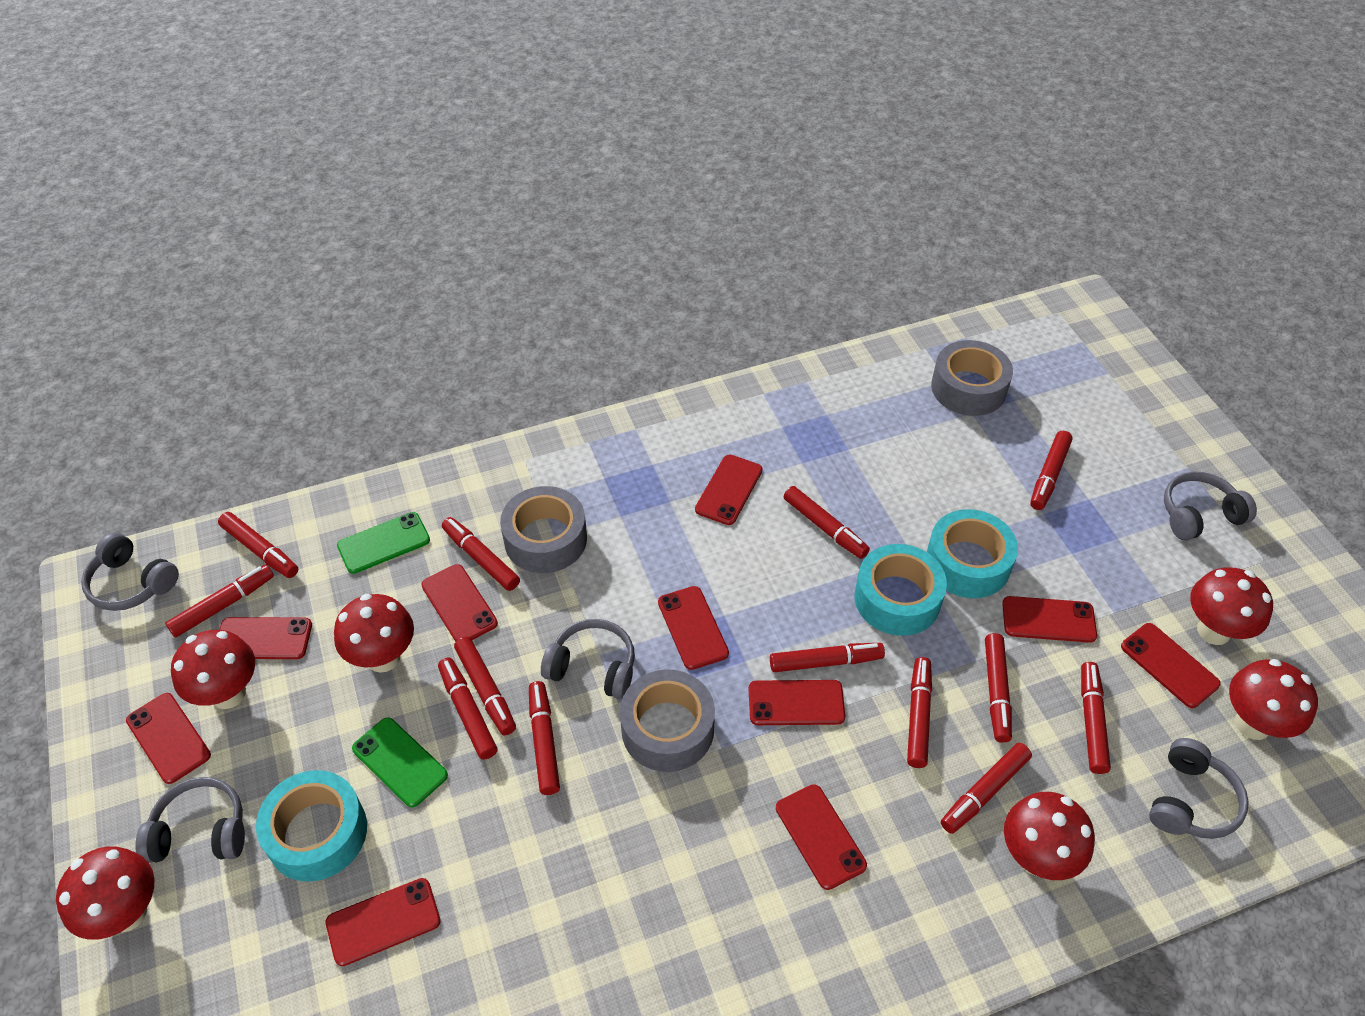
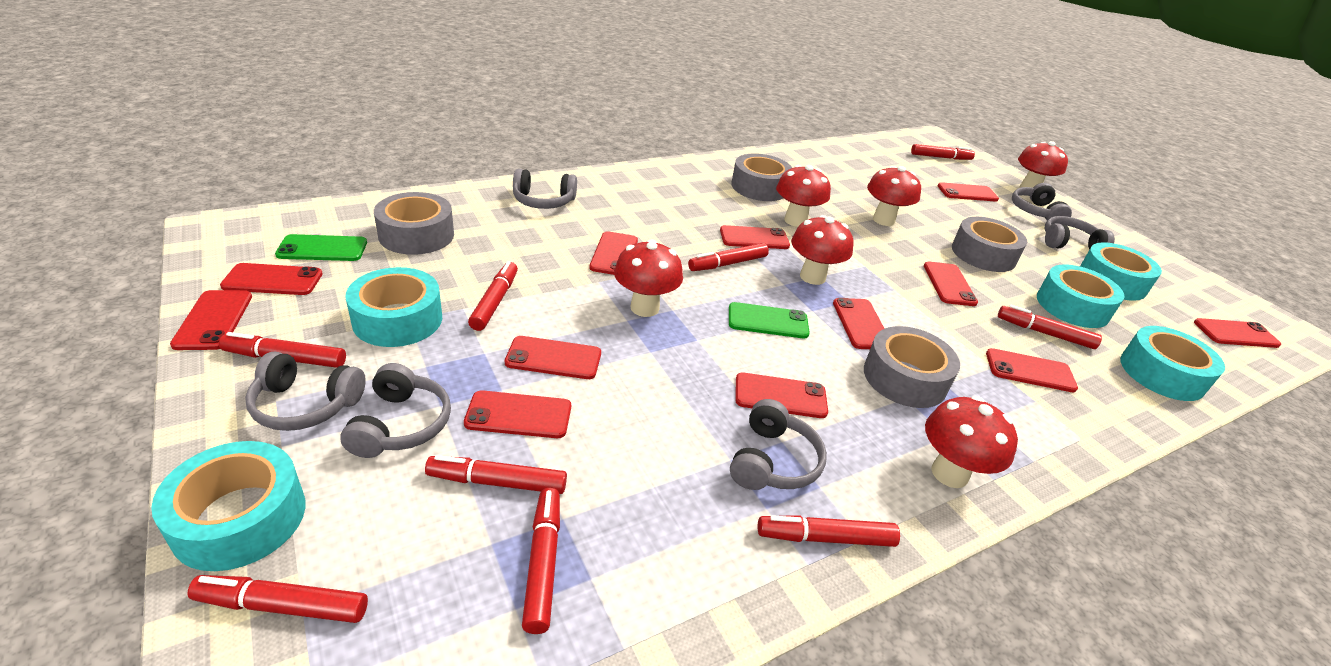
grey headphones: 5 -> 6
grey tape: 3 -> 4
red marker: 13 -> 9
red phone: 10 -> 12
turquoise tape: 3 -> 5

